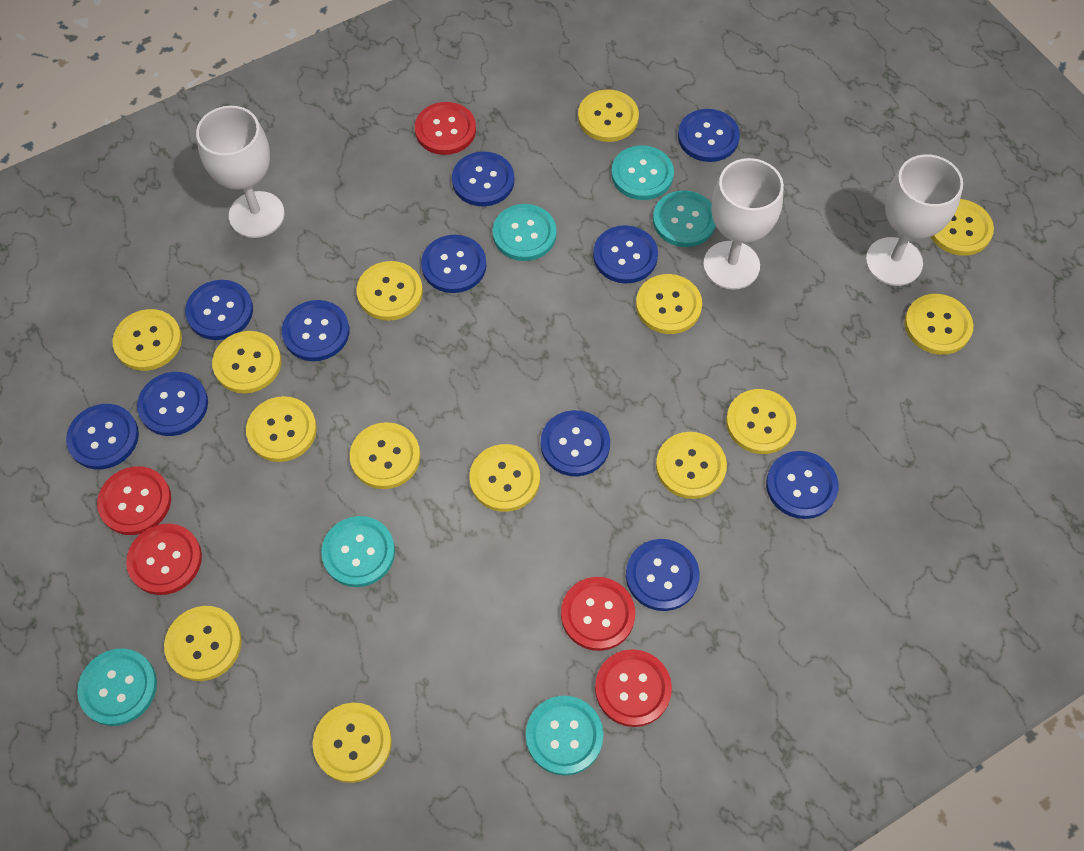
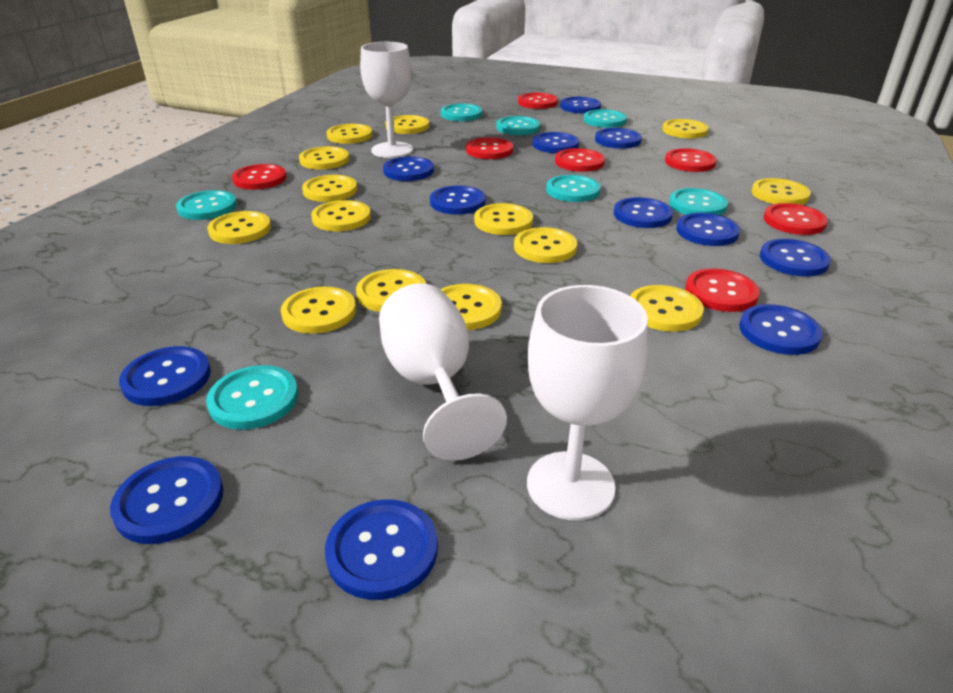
blue button: 11 -> 12
red button: 5 -> 7
turquoise button: 6 -> 7

